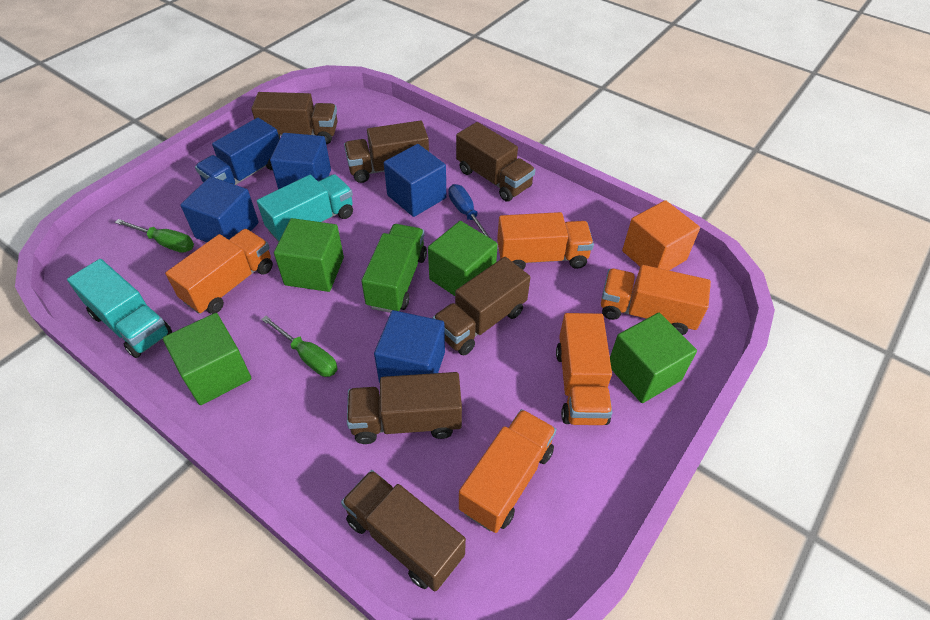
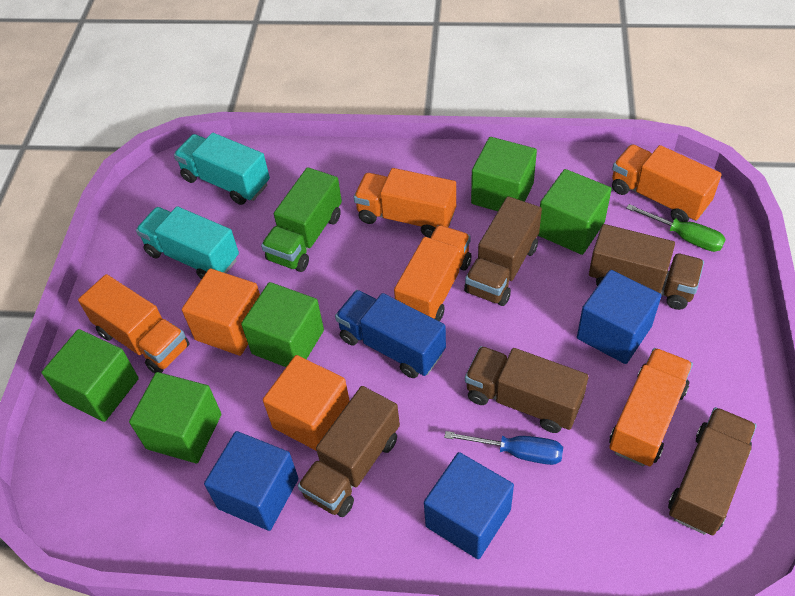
blue cube: 4 -> 3
brown truck: 6 -> 5
green cube: 4 -> 5
green screwdriver: 2 -> 1
orange cube: 1 -> 2

